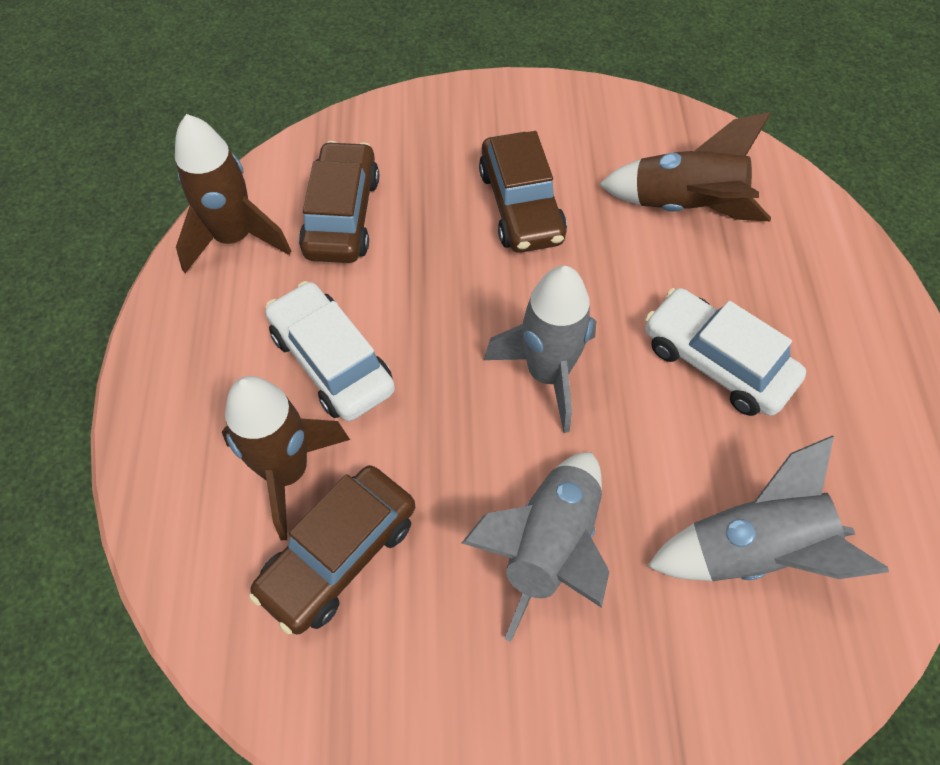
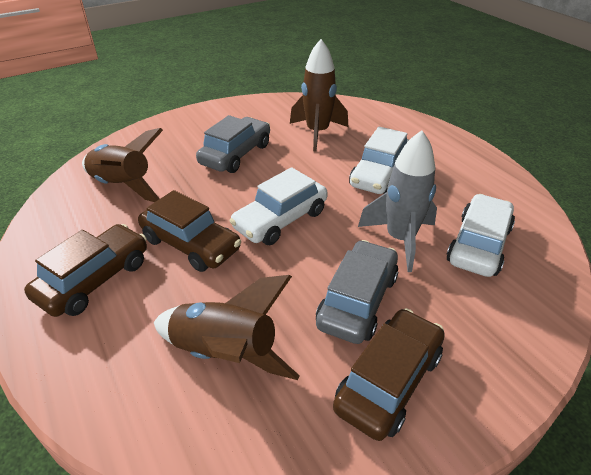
grey car: 0 -> 2
grey rocket: 3 -> 1
white car: 2 -> 3

